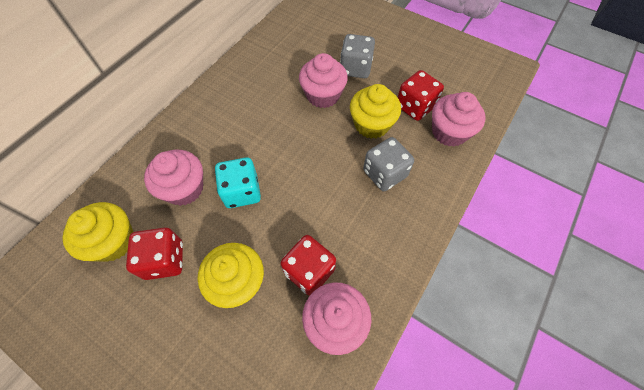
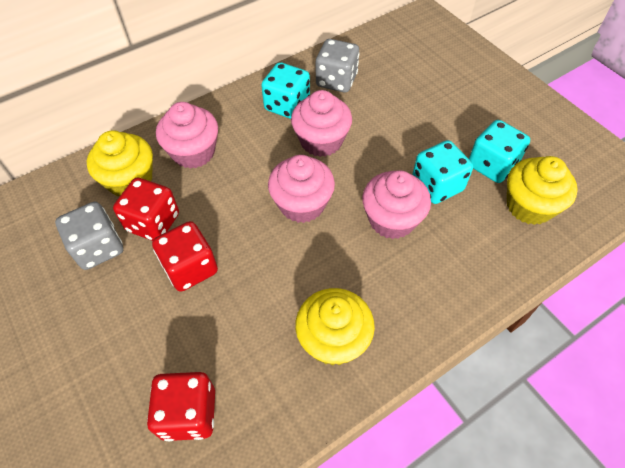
turquoise dice: 1 -> 3

